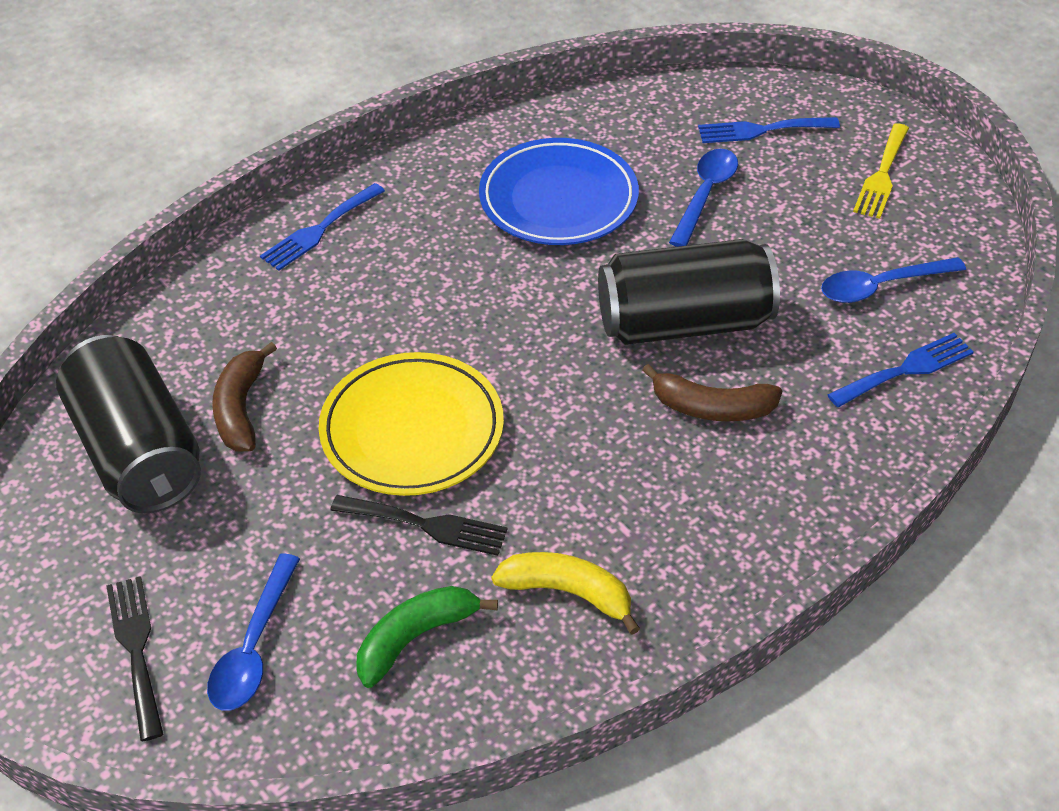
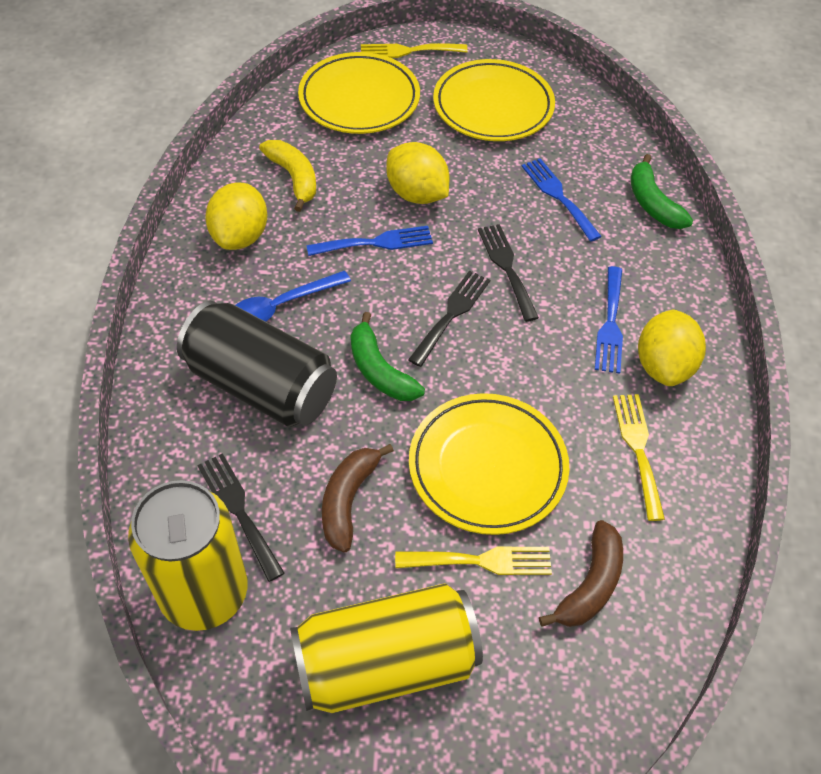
black can: 2 -> 1
black fork: 2 -> 3
blue plate: 1 -> 0
blue spoon: 3 -> 1
green banana: 1 -> 2
yellow can: 0 -> 2
yellow fork: 1 -> 3
yellow lemon: 0 -> 3
yellow plate: 1 -> 3

